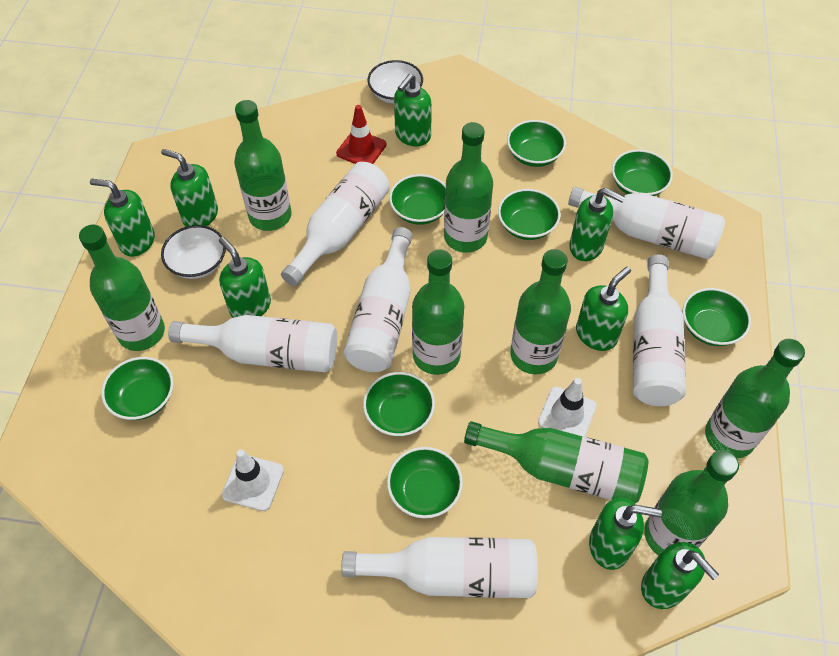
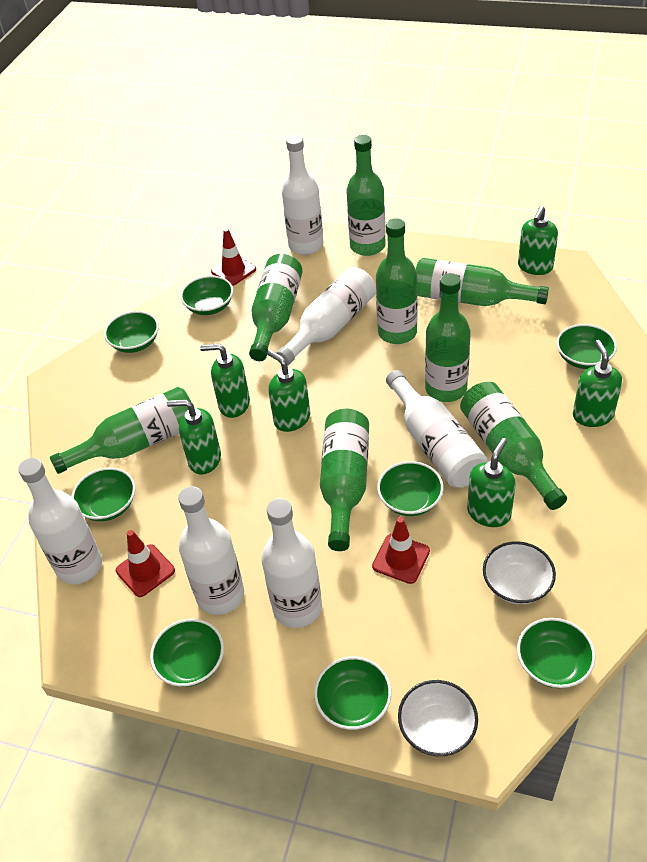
green soap dispenser: 8 -> 6
red traffic cone: 1 -> 3
white traffic cone: 2 -> 0

